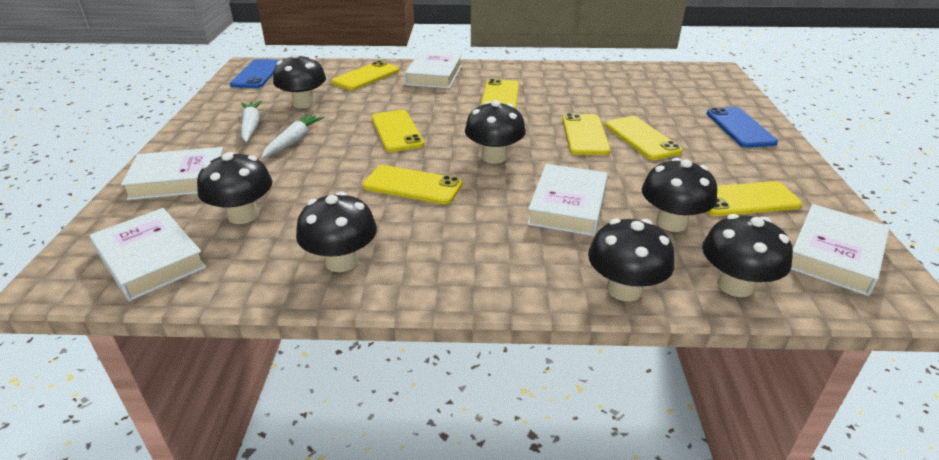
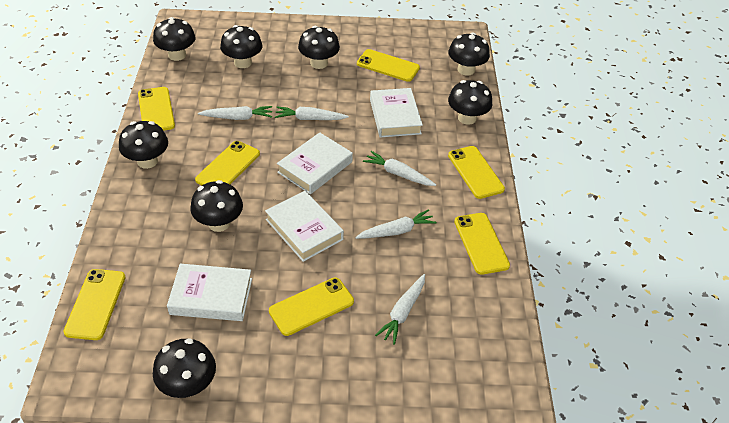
black mushroom: 7 -> 8
blue phone: 2 -> 0
white book: 5 -> 4
white carrot: 2 -> 5

